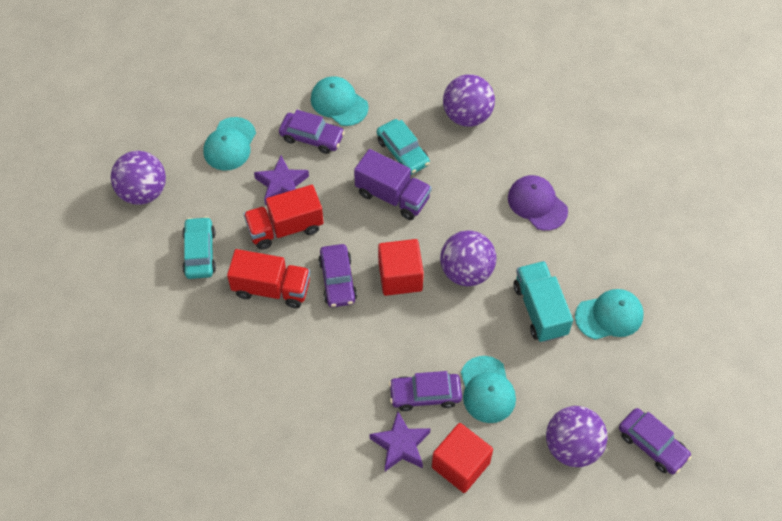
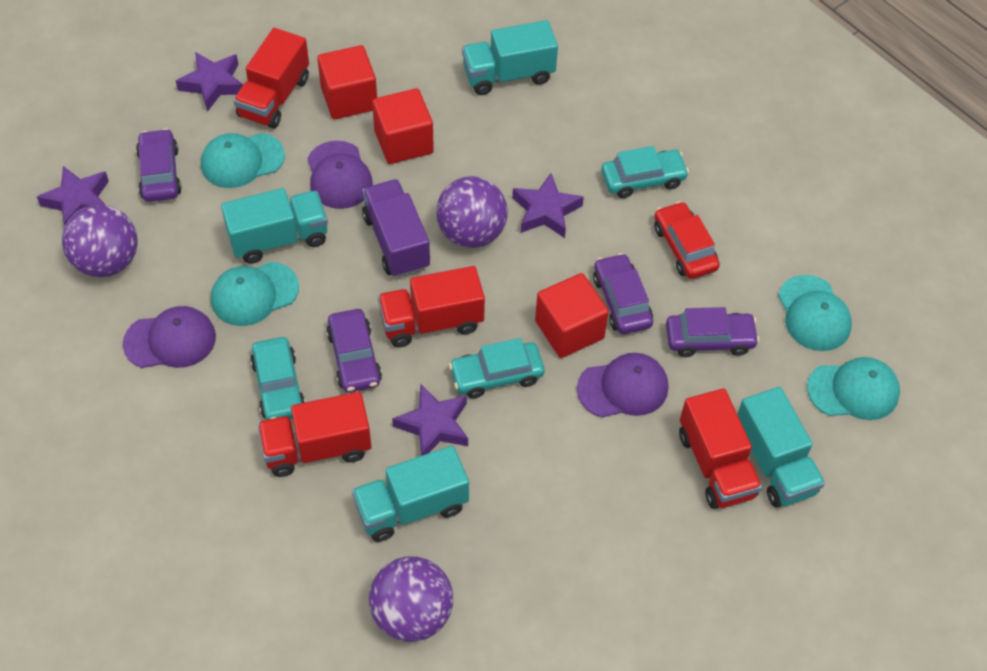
purple ball: 4 -> 3
purple cap: 1 -> 3
purple star: 2 -> 4
red car: 0 -> 1
red cube: 2 -> 3
red truck: 2 -> 4
turquoise car: 2 -> 3
turquoise truck: 1 -> 4

